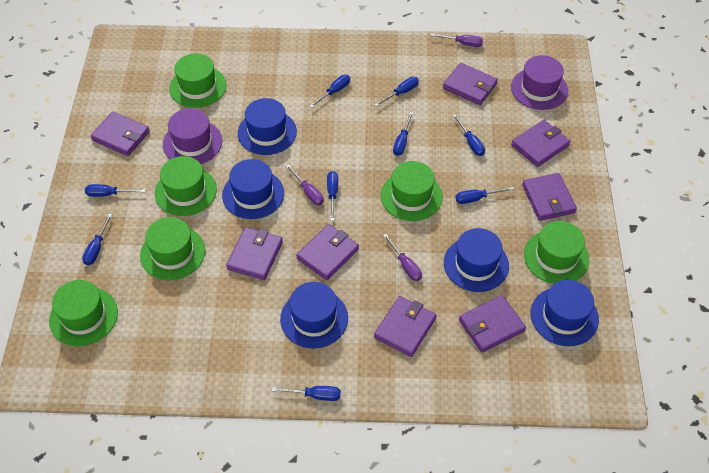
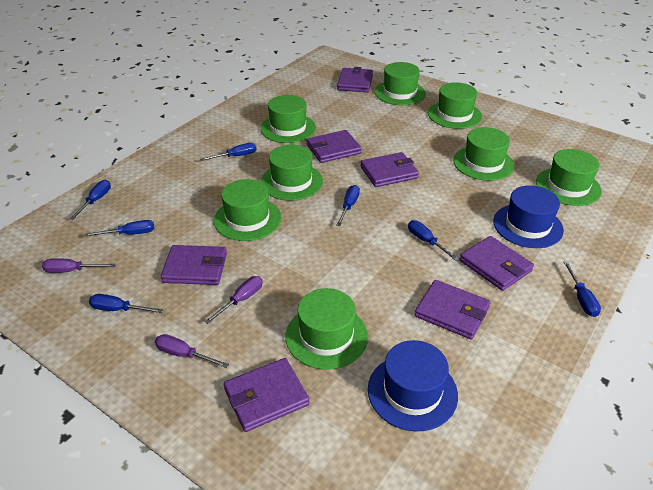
blue hat: 5 -> 2
blue screwdriver: 9 -> 7
green hat: 6 -> 8
purple hat: 2 -> 0
purple wallet: 8 -> 7

